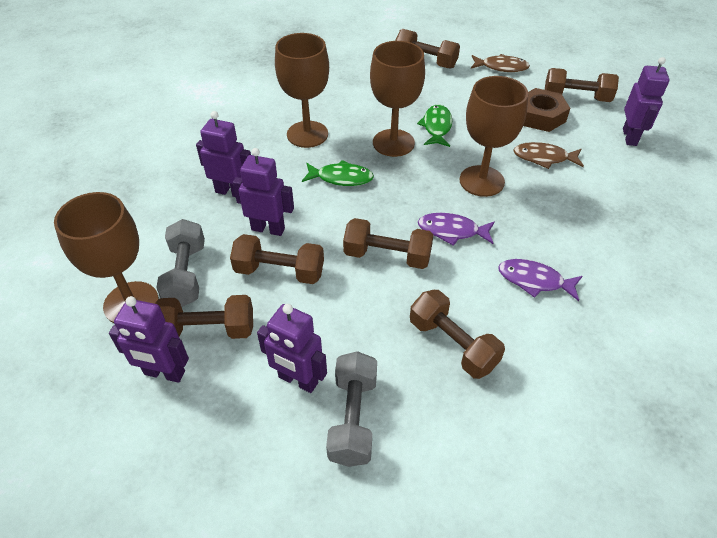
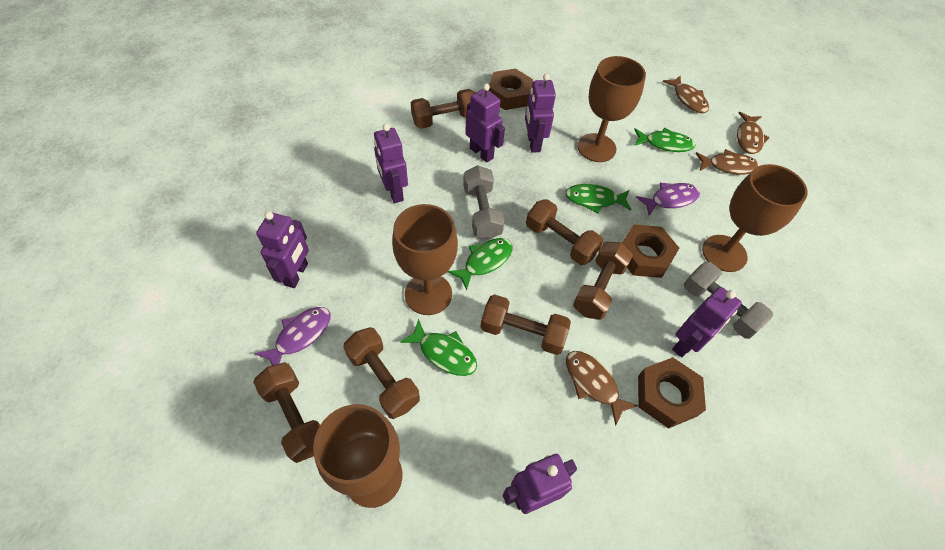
brown fish: 2 -> 4
brown nut: 1 -> 3
green fish: 2 -> 4
purple robot: 5 -> 6

